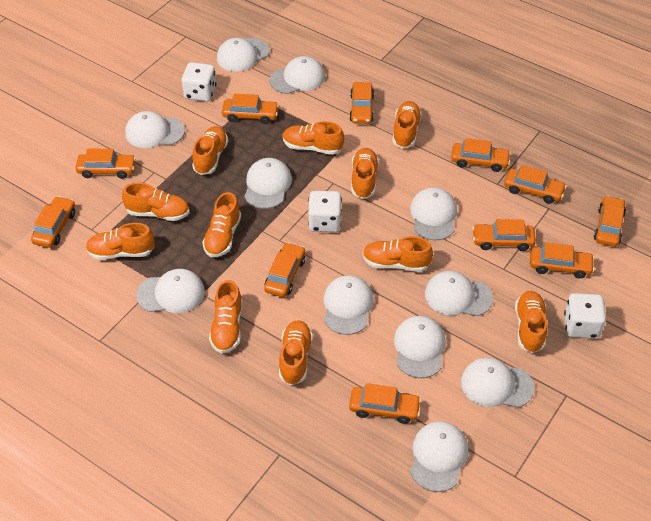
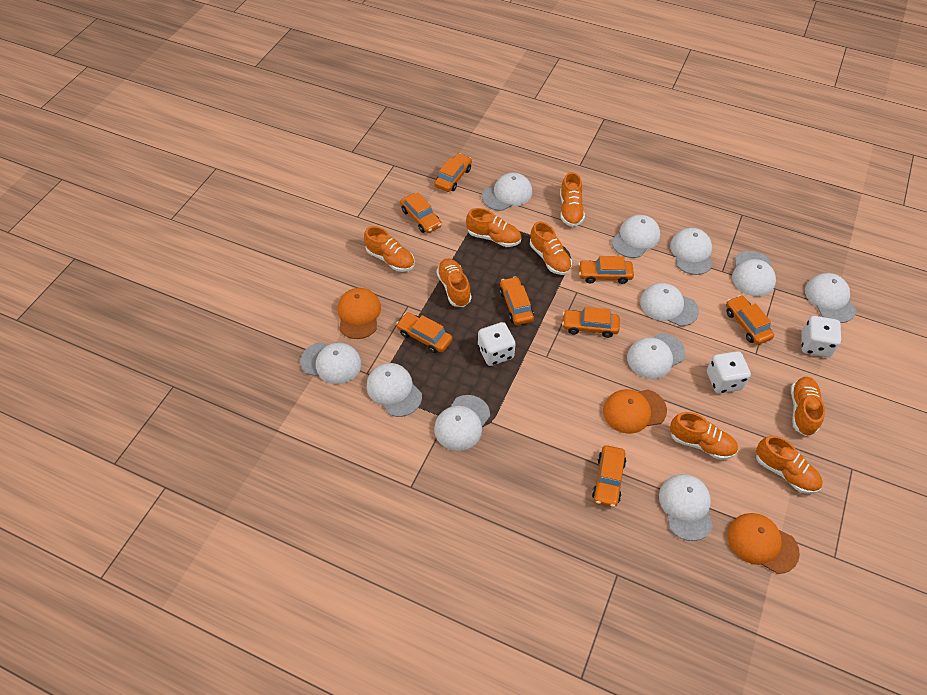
orange cap: 0 -> 3
orange car: 11 -> 8
orange shoe: 11 -> 8

